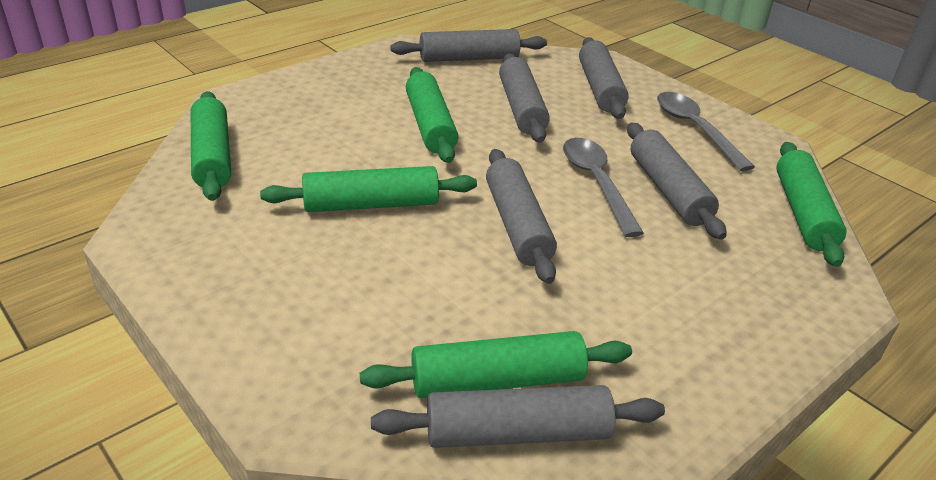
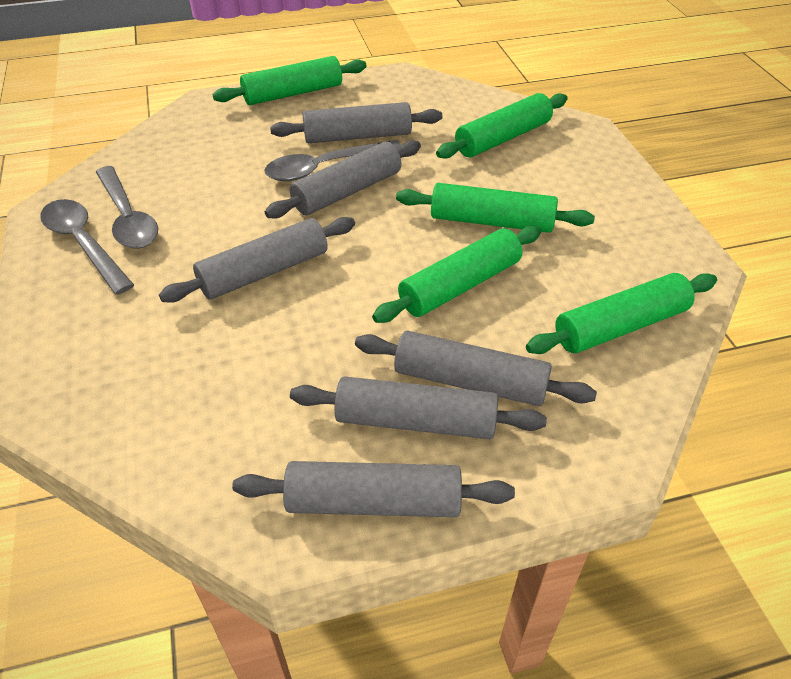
grey spoon: 2 -> 3

